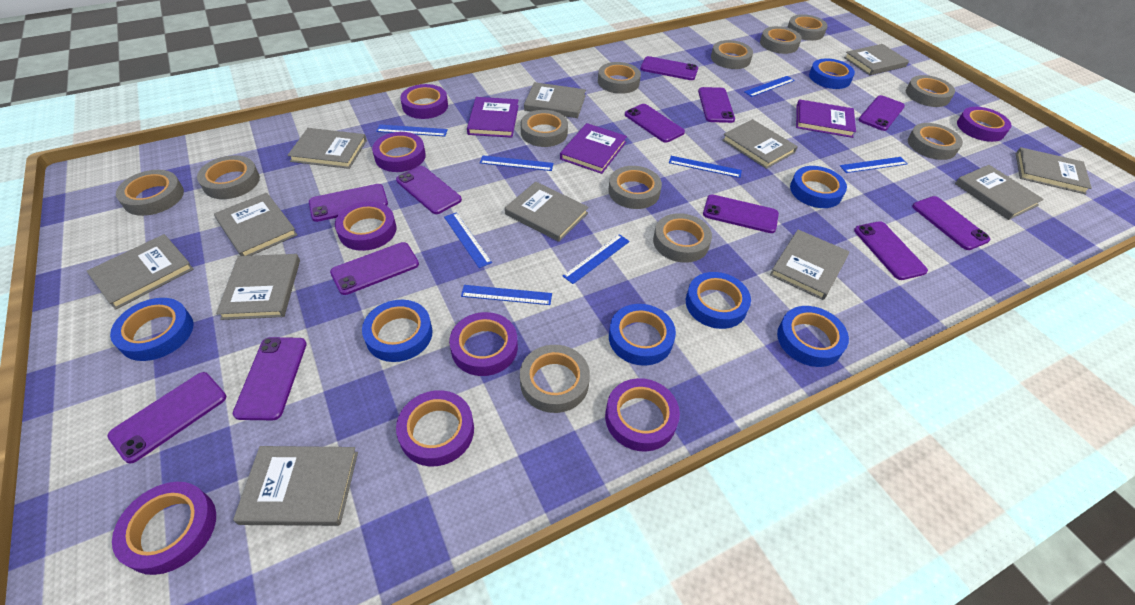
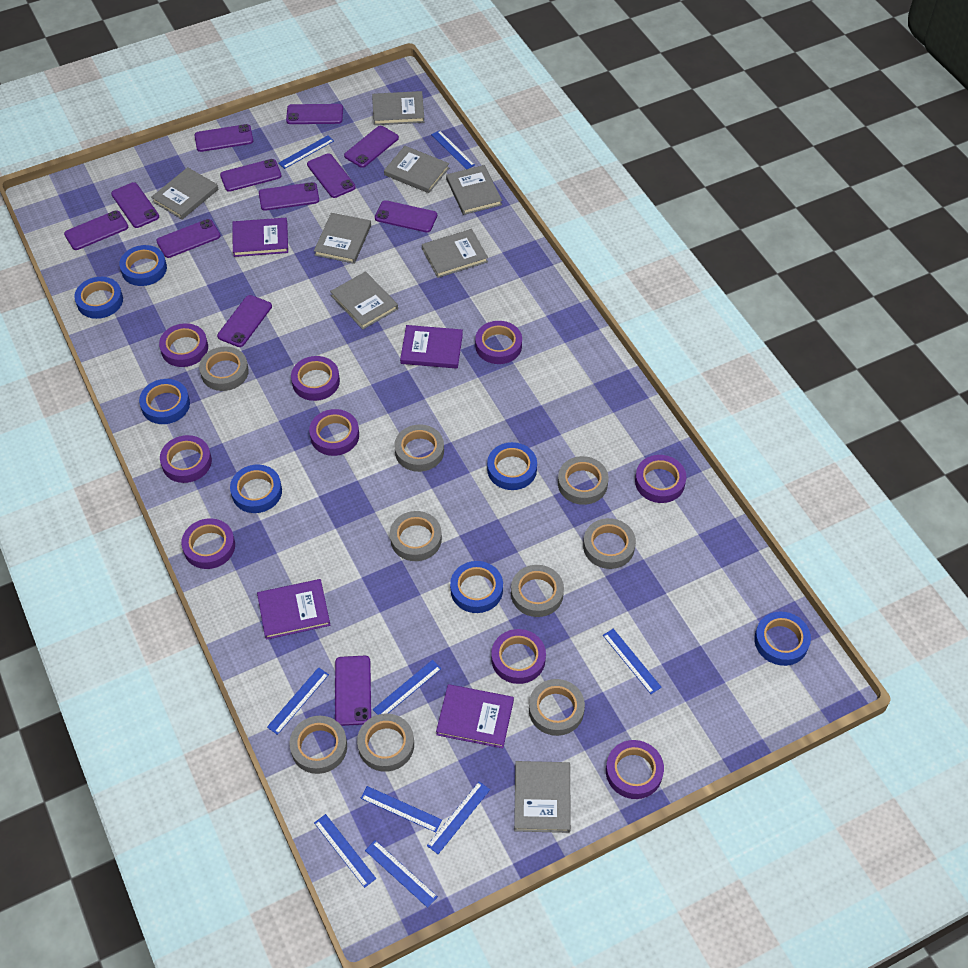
blue ruler: 8 -> 9
grey book: 12 -> 8
grey tape: 12 -> 9
purple book: 3 -> 4
purple tape: 8 -> 9

